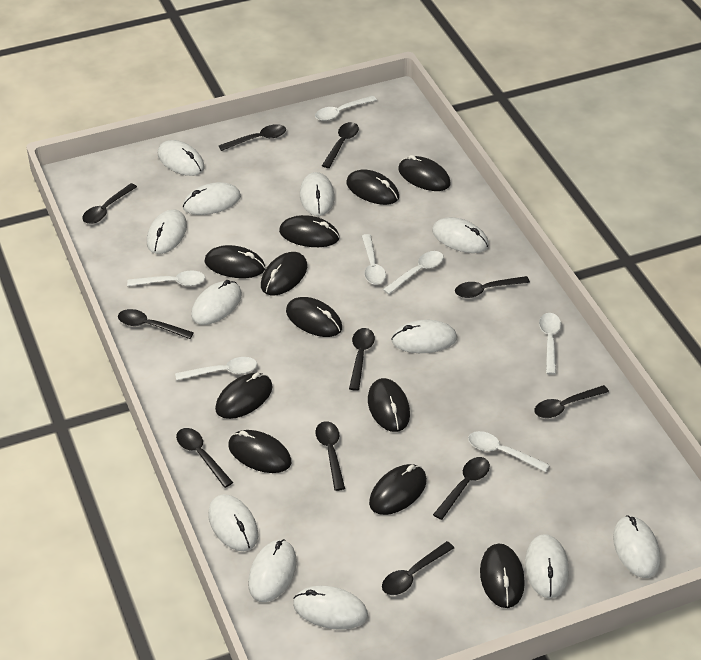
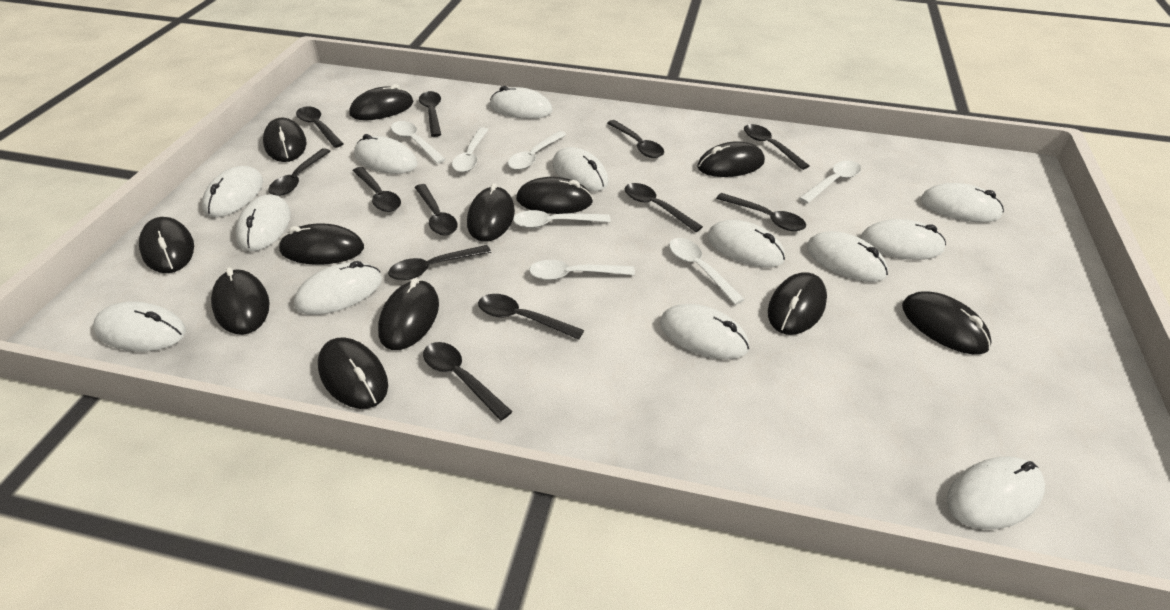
black mouse: 11 -> 12
black spoon: 11 -> 12
white mouse: 12 -> 13

